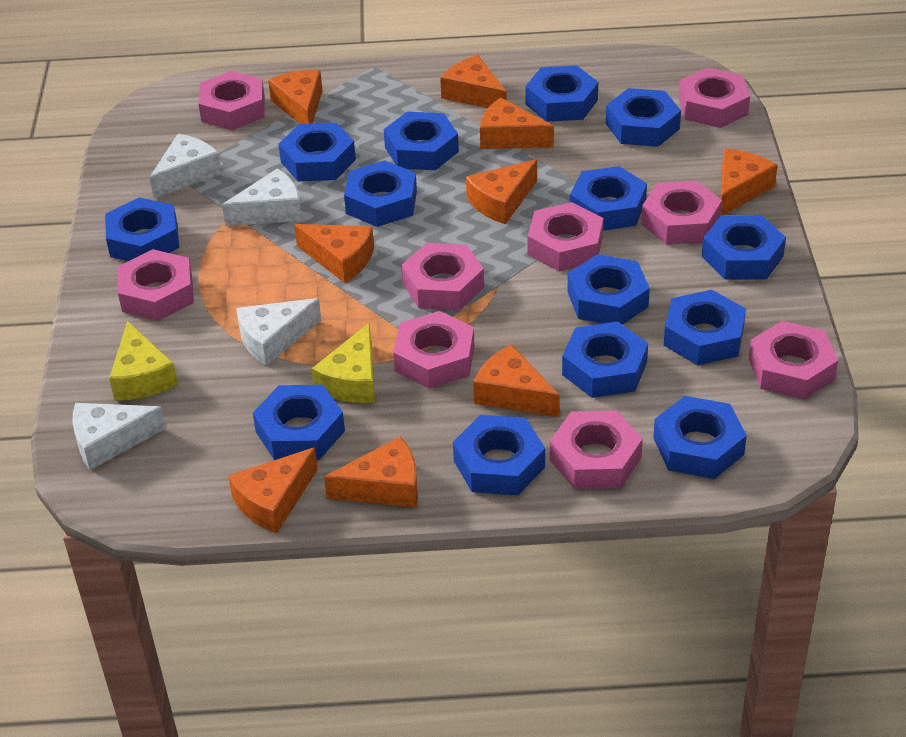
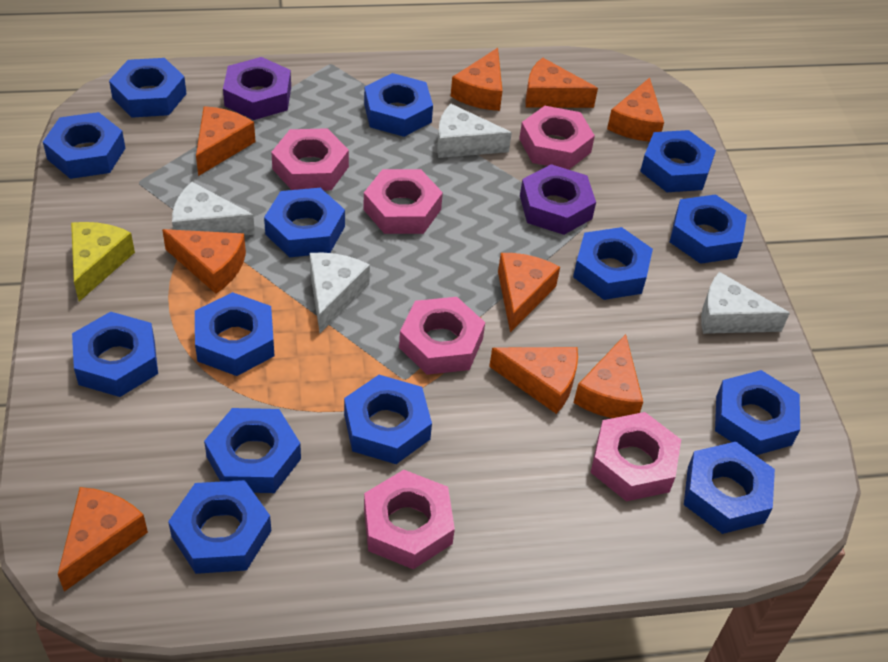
pink nut: 9 -> 6
purple nut: 0 -> 2
yellow cheese: 2 -> 1

